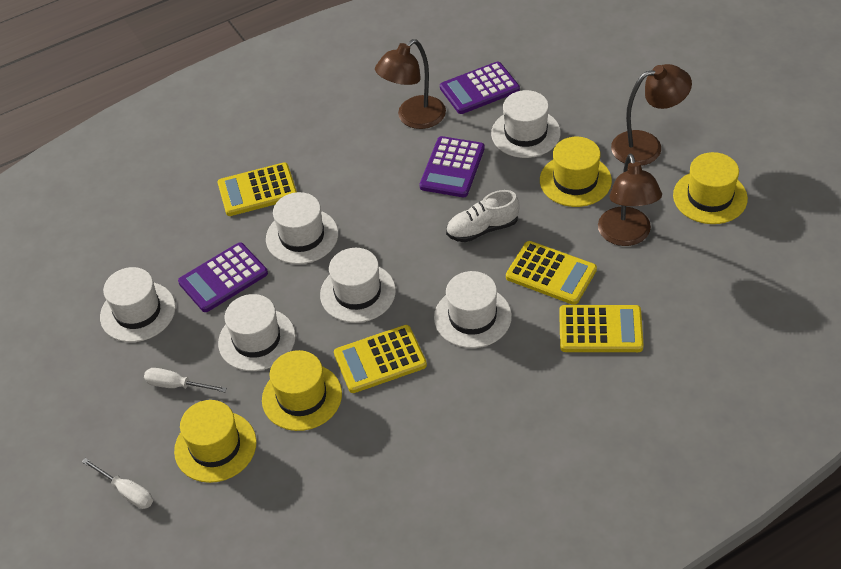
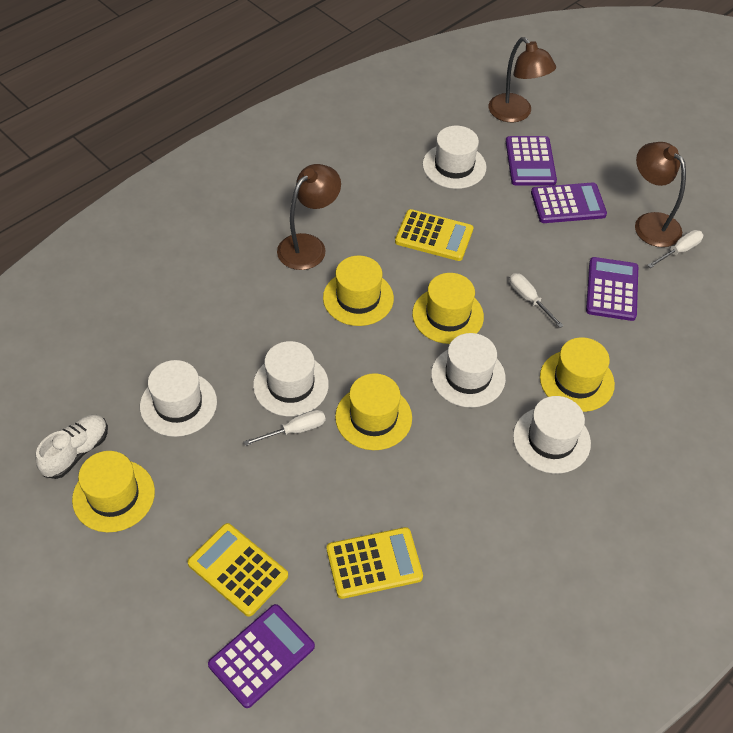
purple calculator: 3 -> 4
white hat: 6 -> 5
white screwdriver: 2 -> 3
yellow calculator: 4 -> 3
yellow hat: 4 -> 5

